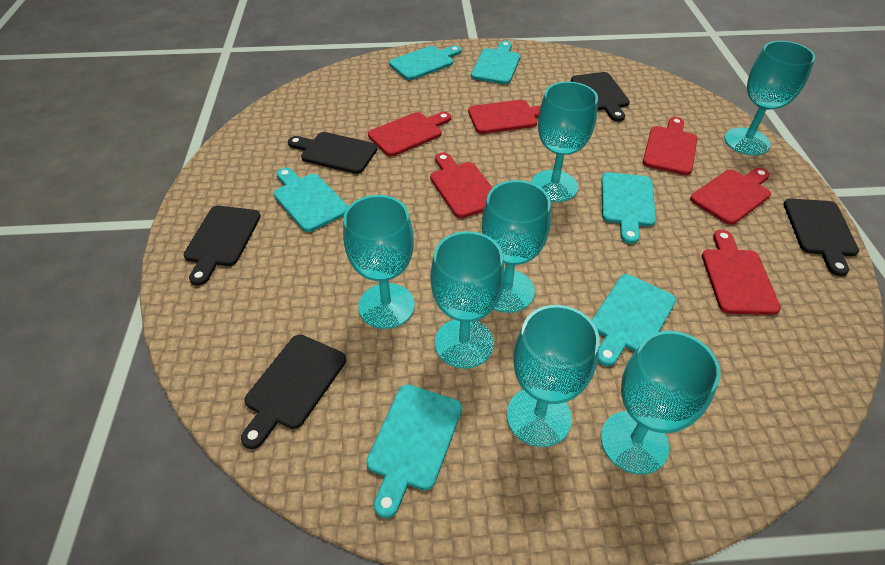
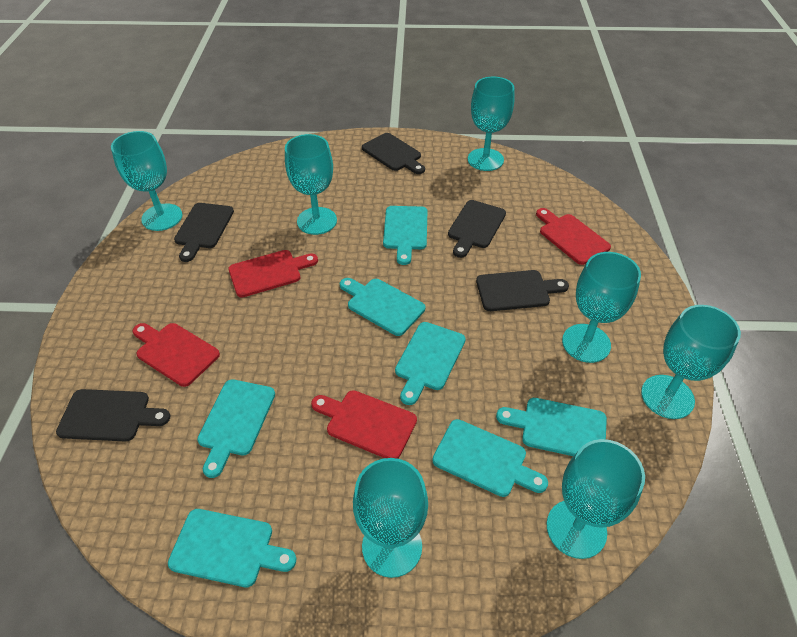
red cutting board: 6 -> 4
turquoise cutting board: 6 -> 7

